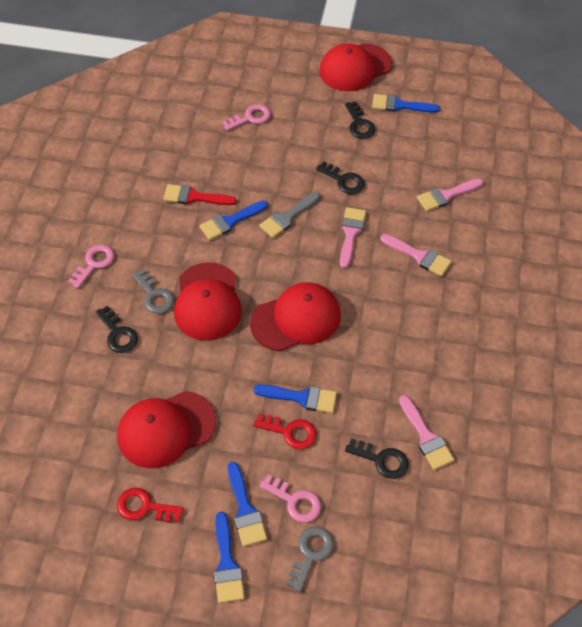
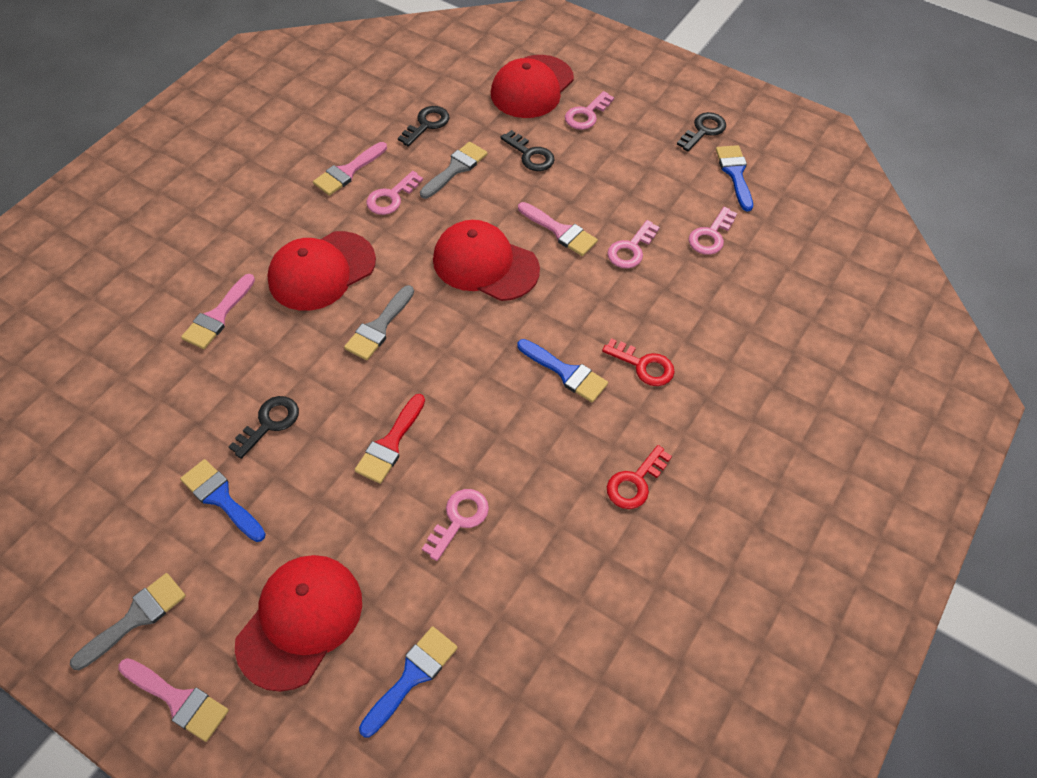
blue brush: 5 -> 4
grey brush: 1 -> 3
grey key: 2 -> 0
pink key: 3 -> 5

